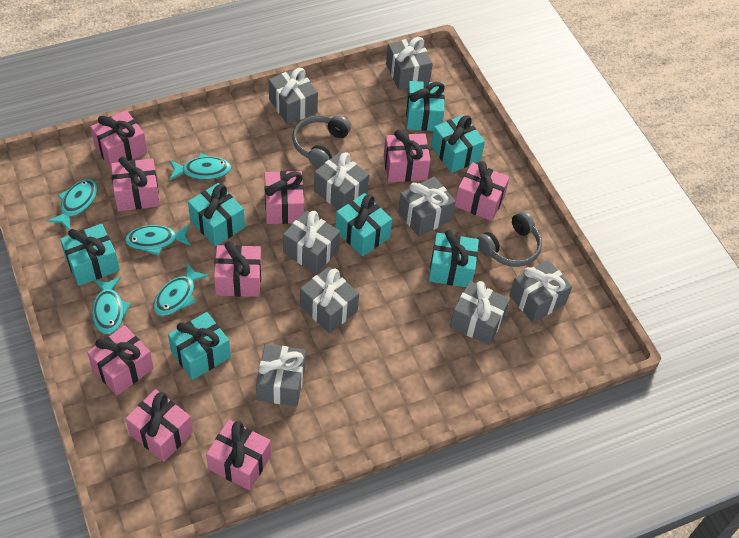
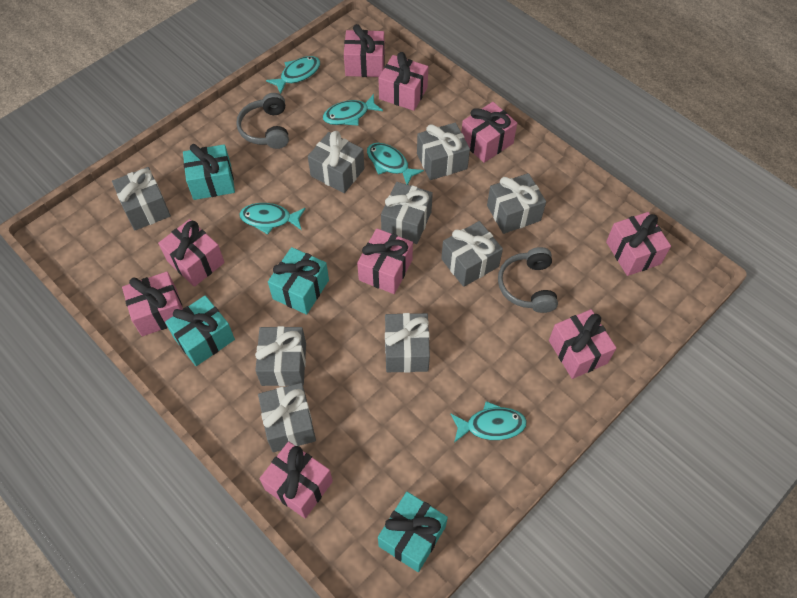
turquoise gift: 7 -> 4

